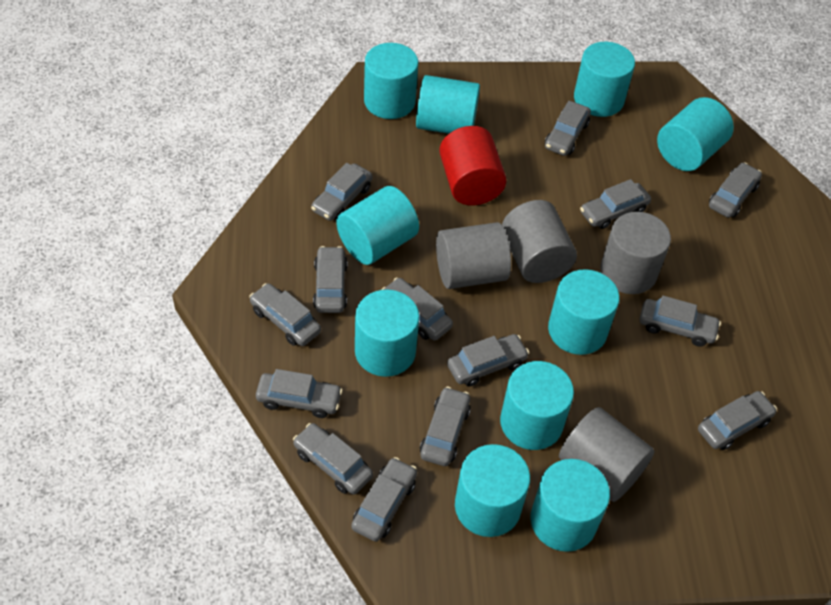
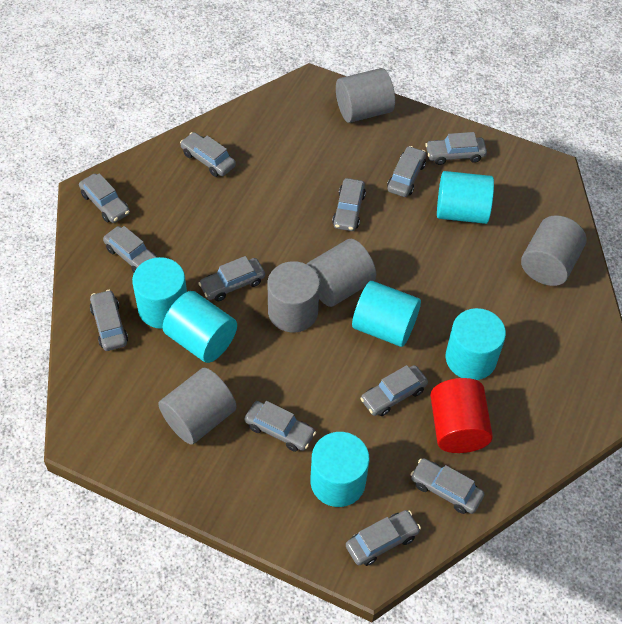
grey car: 14 -> 12
grey cylinder: 4 -> 5
turquoise cylinder: 10 -> 6

